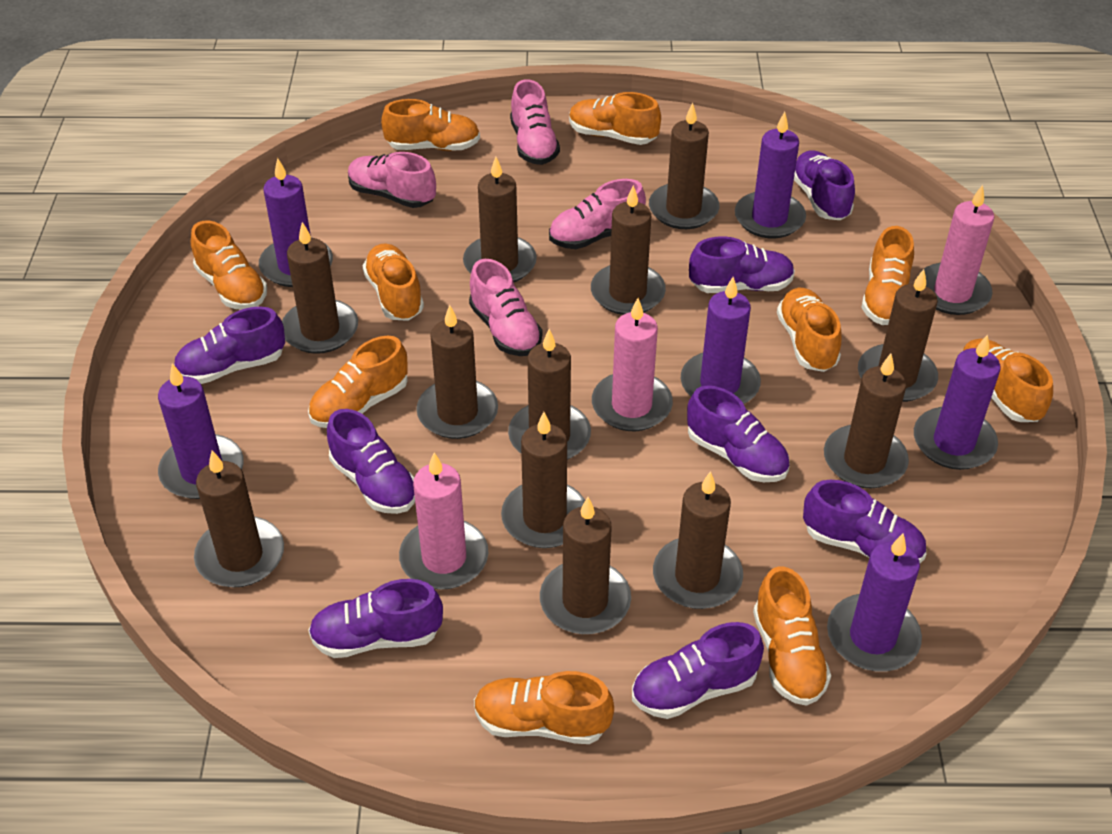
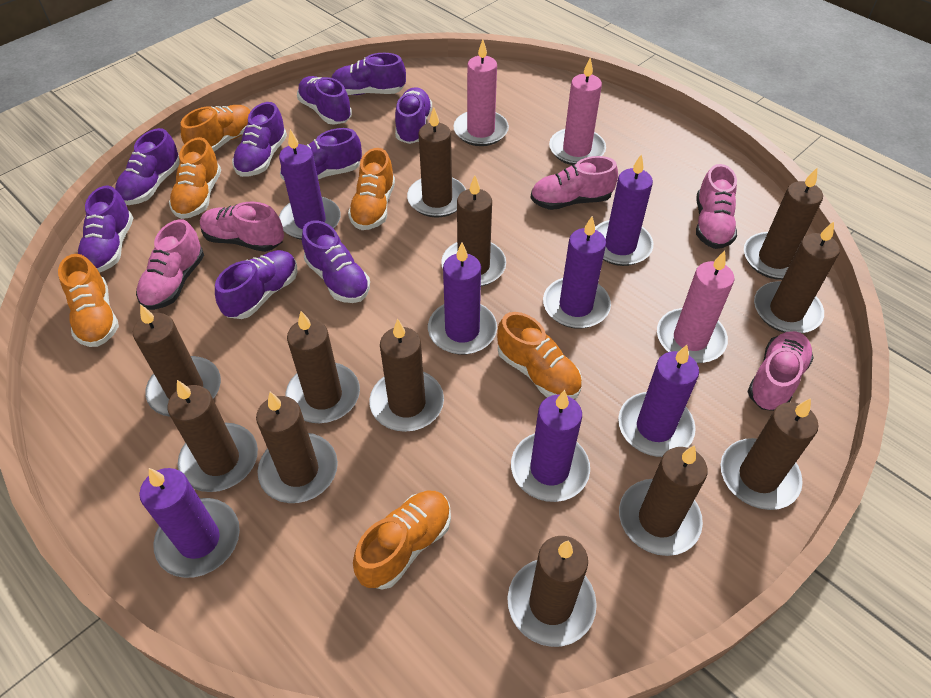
orange shoe: 10 -> 6
pink shoe: 4 -> 5
purple candle: 6 -> 7
purple shoe: 8 -> 9

